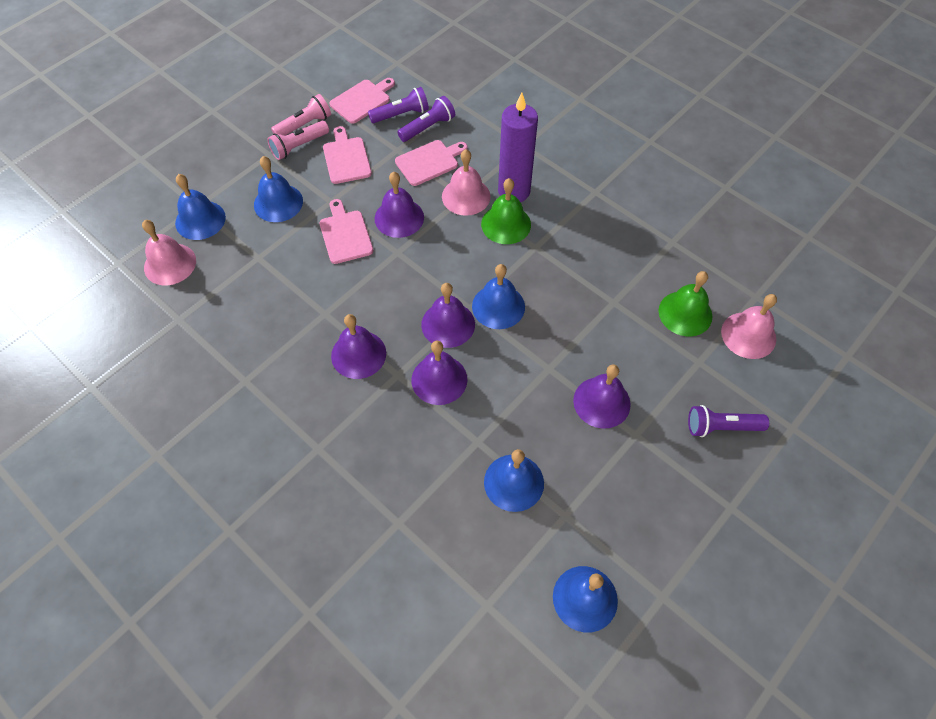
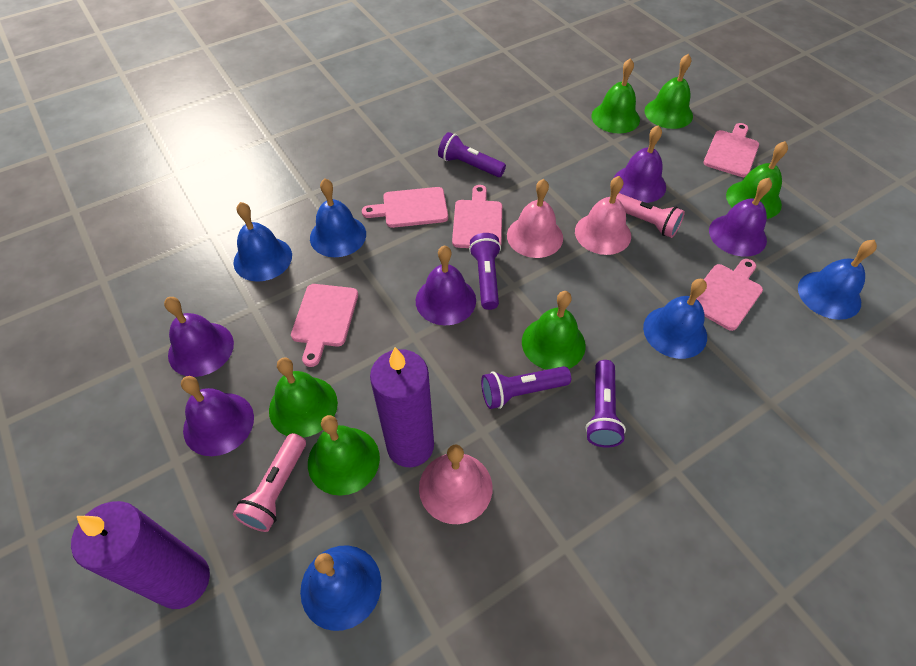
green bell: 2 -> 6
pink cutting board: 4 -> 5
purple candle: 1 -> 2
purple flashlight: 3 -> 4

